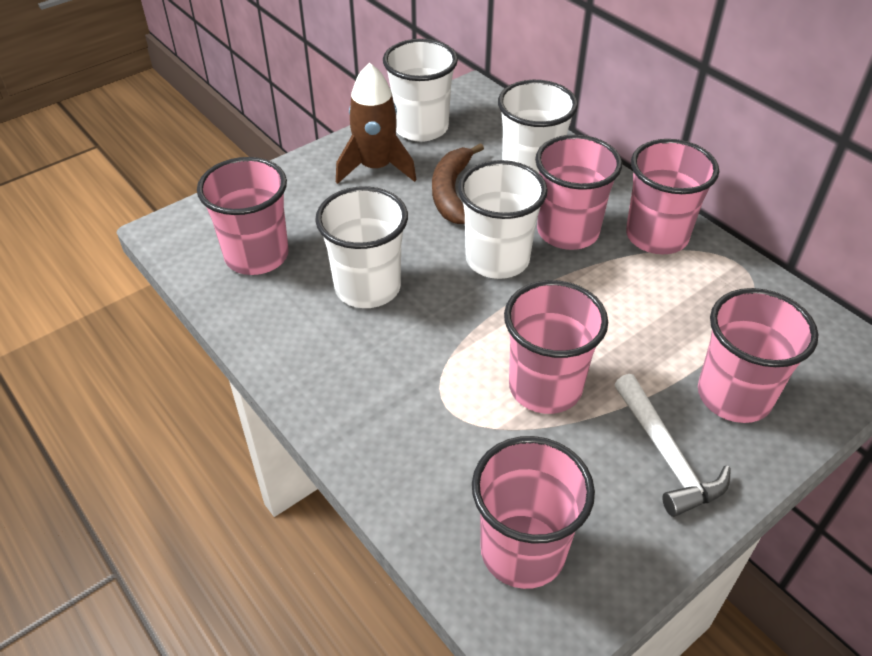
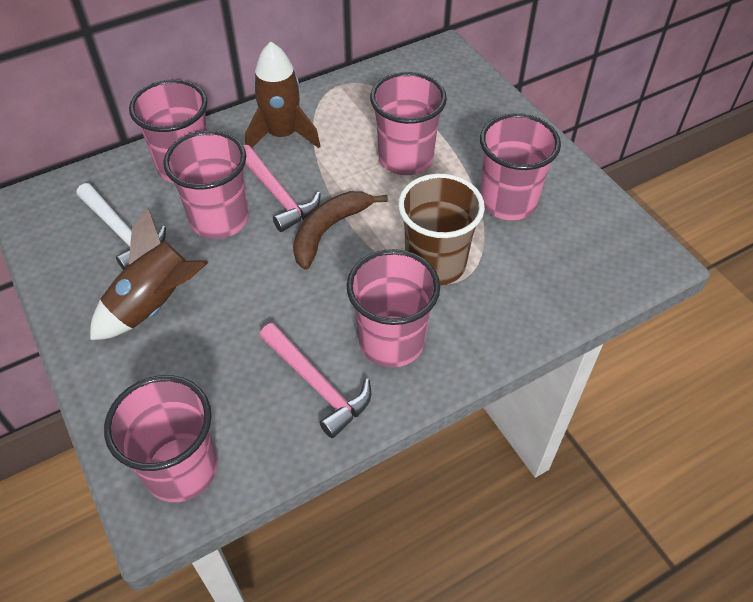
brown cup: 0 -> 1
brown rocket: 1 -> 2
pink hammer: 0 -> 2
white cup: 4 -> 0

